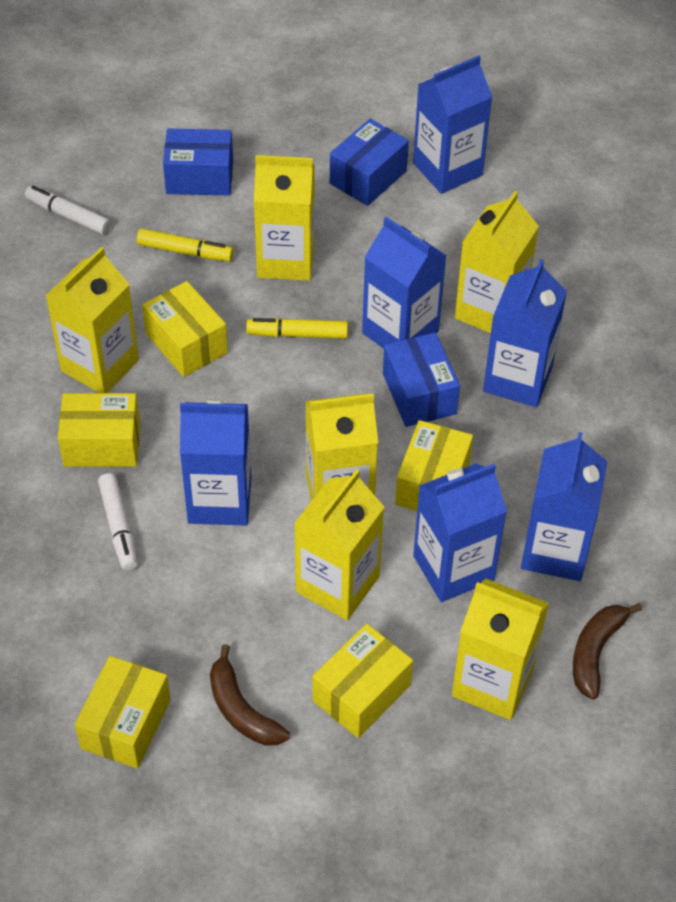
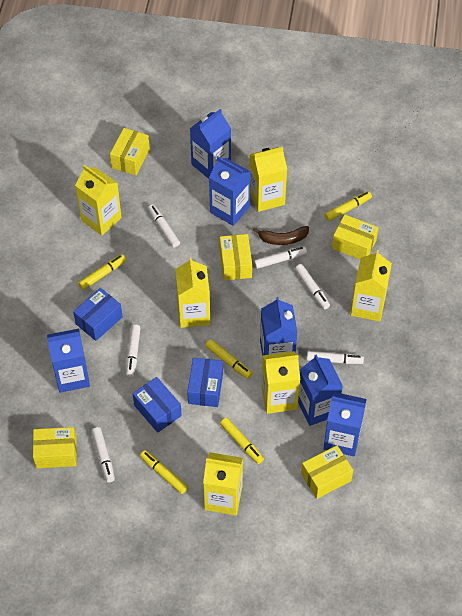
brown banana: 2 -> 1
white marker: 2 -> 6
yellow marker: 2 -> 5

